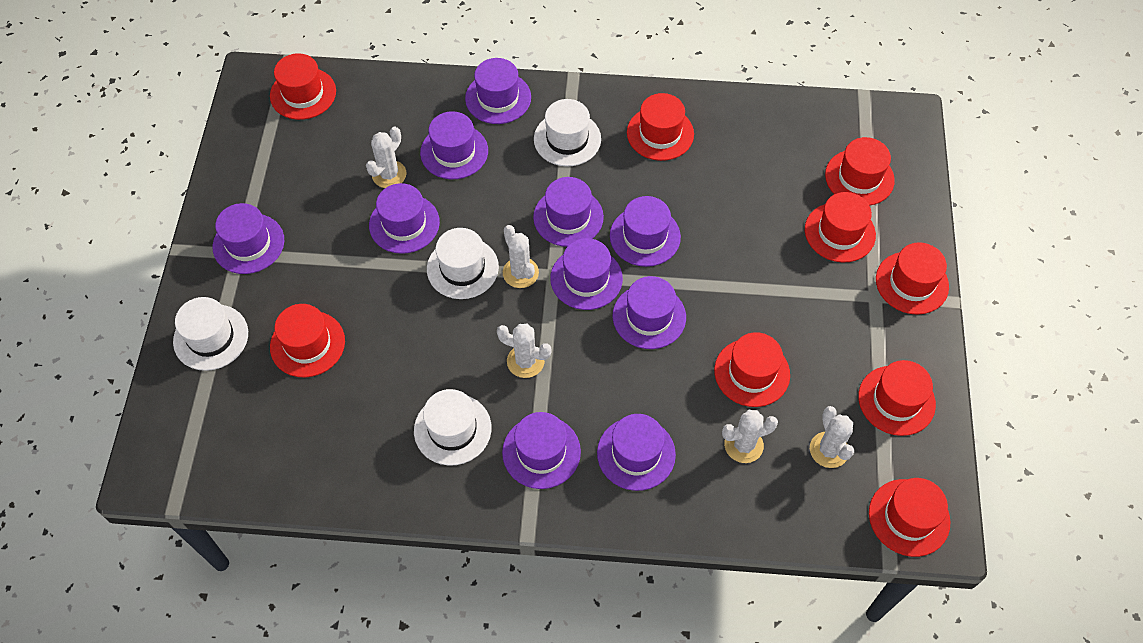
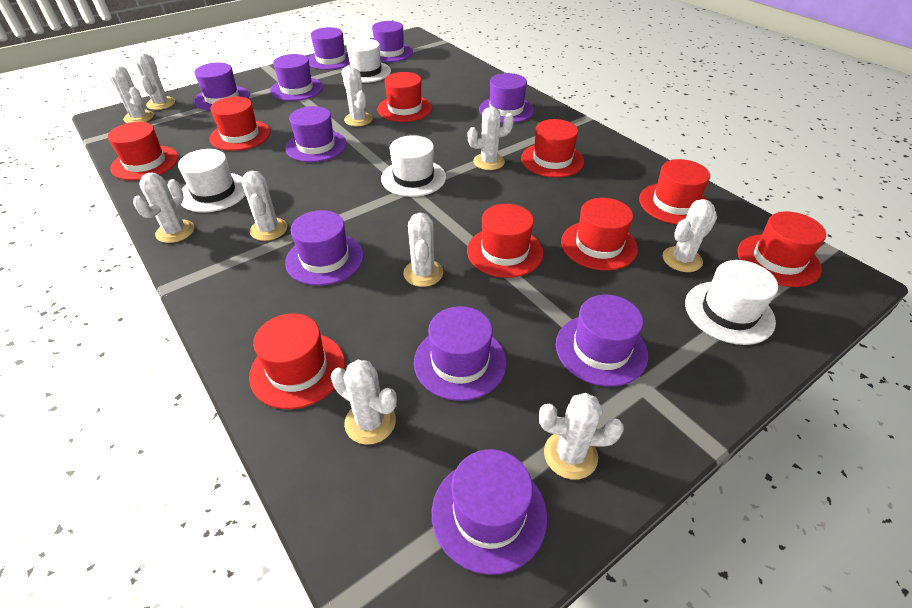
white cactus: 5 -> 10

